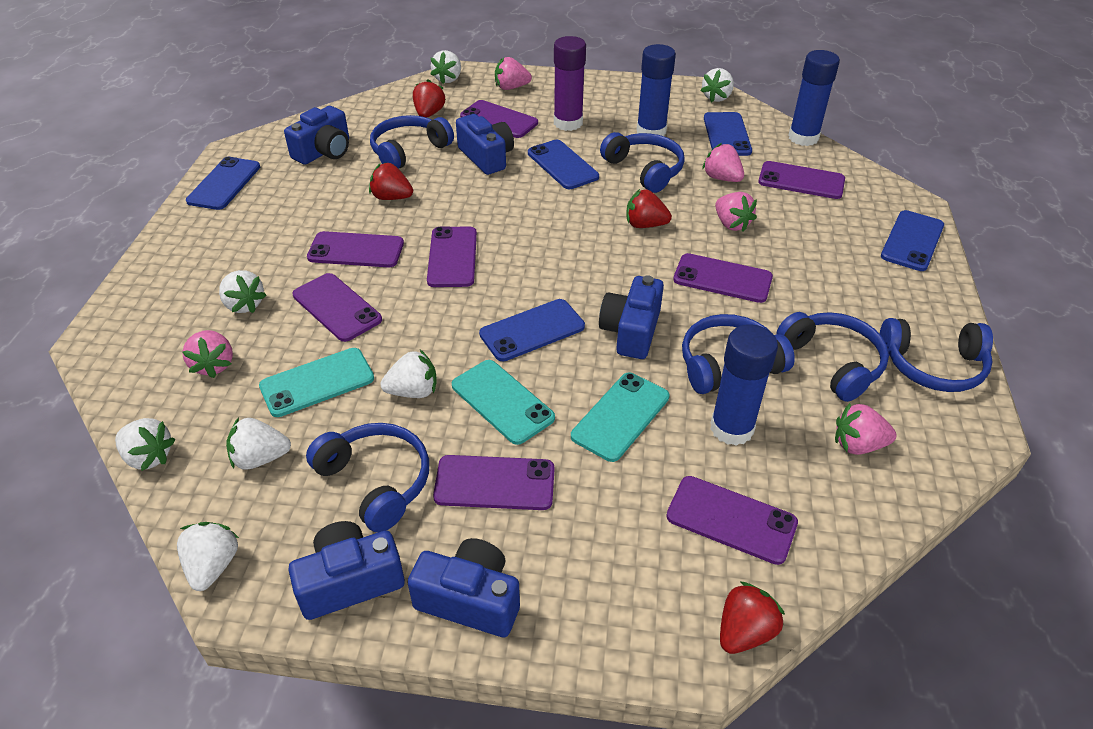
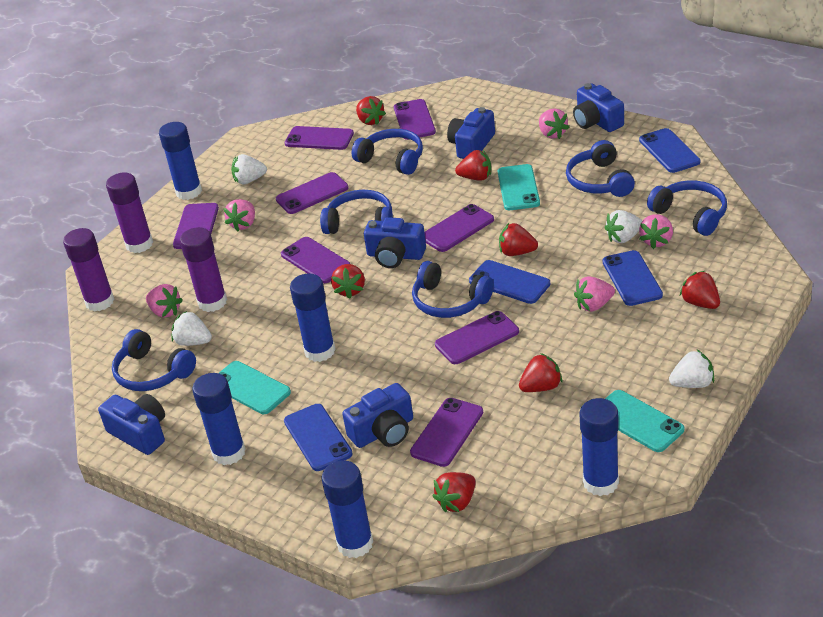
blue glue stick: 3 -> 5
blue phone: 5 -> 4
purple glue stick: 1 -> 3
red strawberry: 4 -> 7
white strawberry: 7 -> 4

